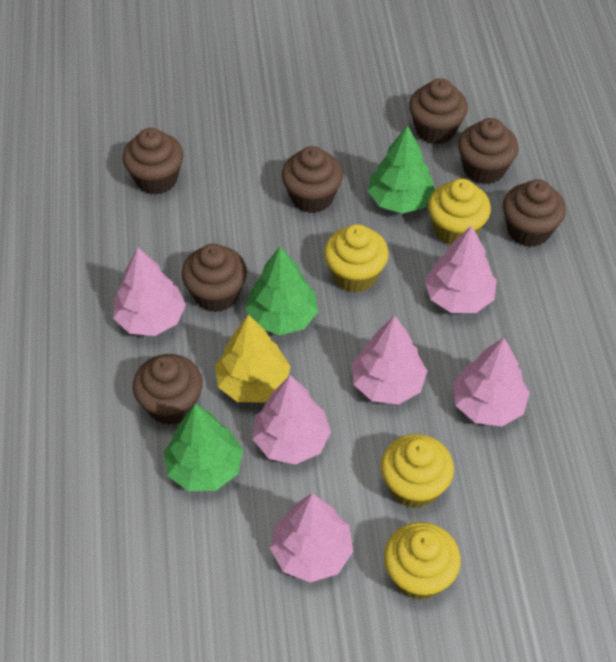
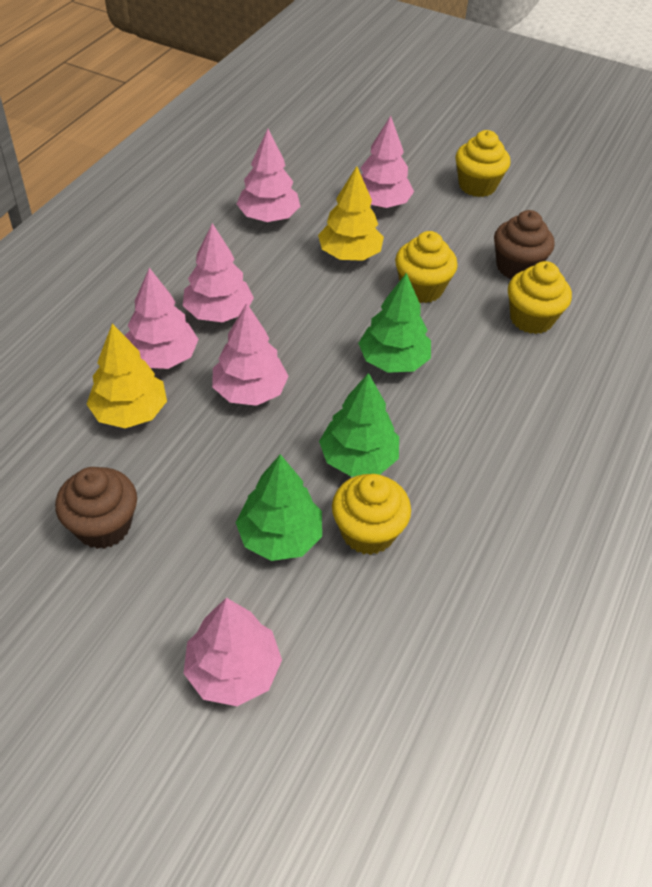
brown cupcake: 7 -> 2
yellow tree: 1 -> 2

